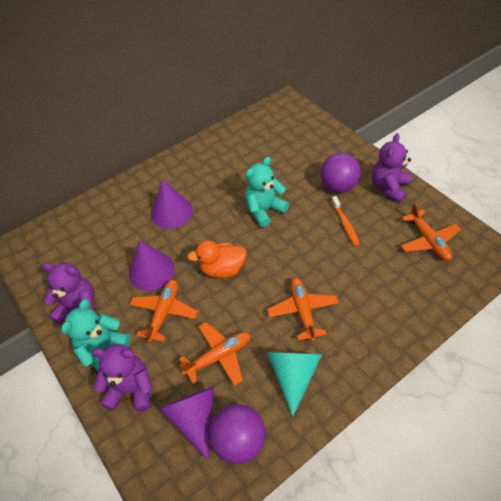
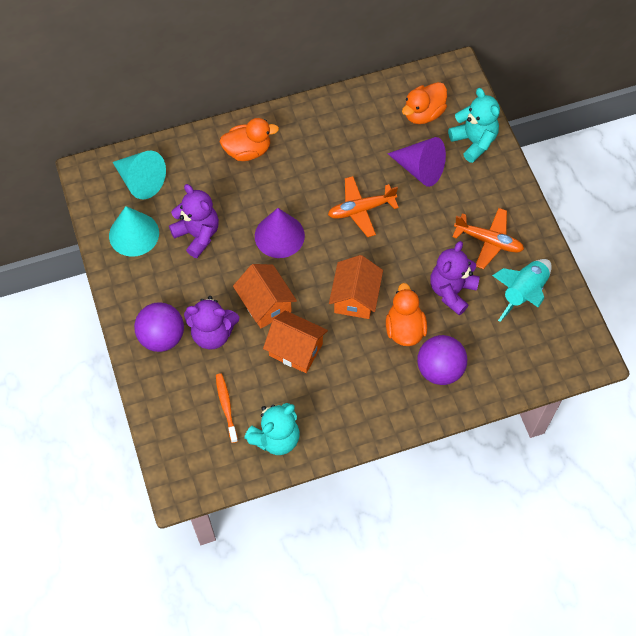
orange duck: 1 -> 3
orange house: 0 -> 3
orange plane: 4 -> 2
purple cone: 3 -> 2
turquoise cone: 1 -> 2
turquoise rocket: 0 -> 1

